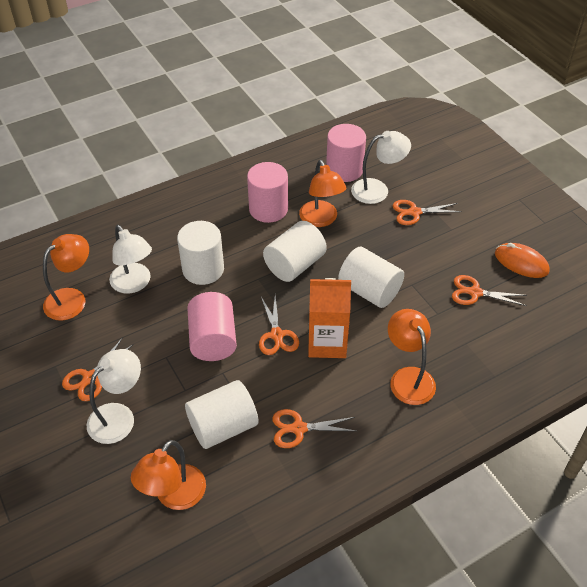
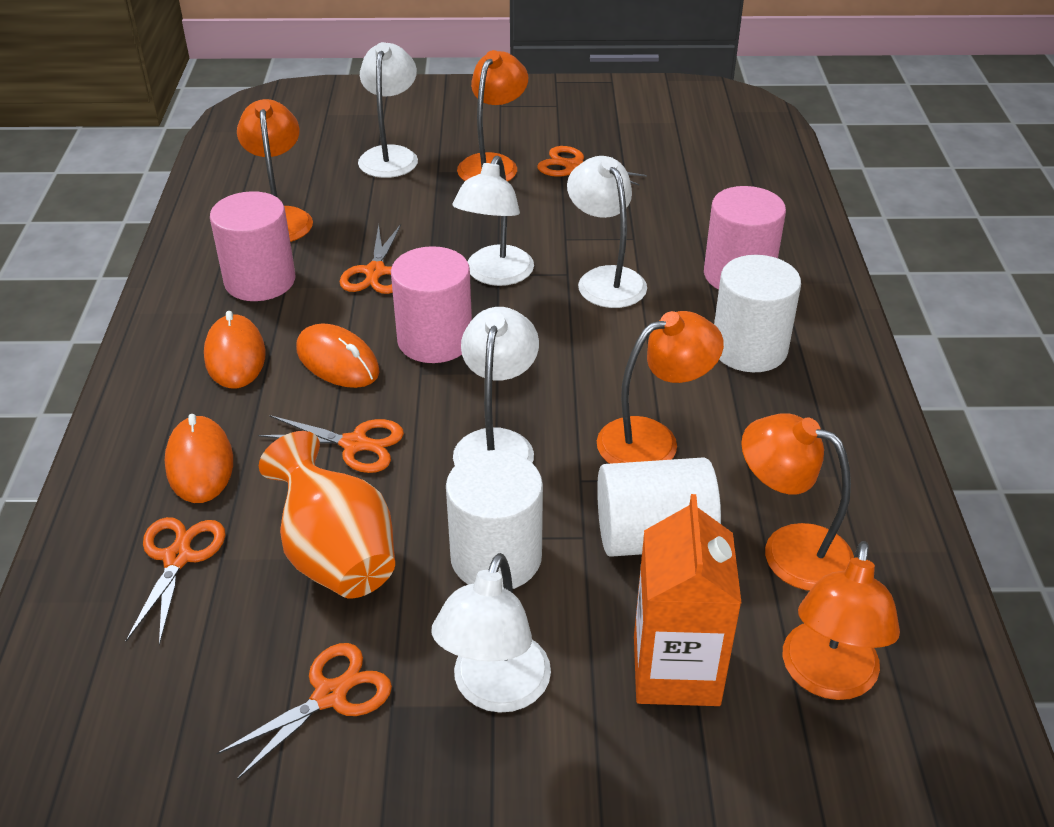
orange lamp: 4 -> 5
orange mouse: 1 -> 3
orange vase: 0 -> 1
white cylinder: 4 -> 3
white lamp: 3 -> 5

